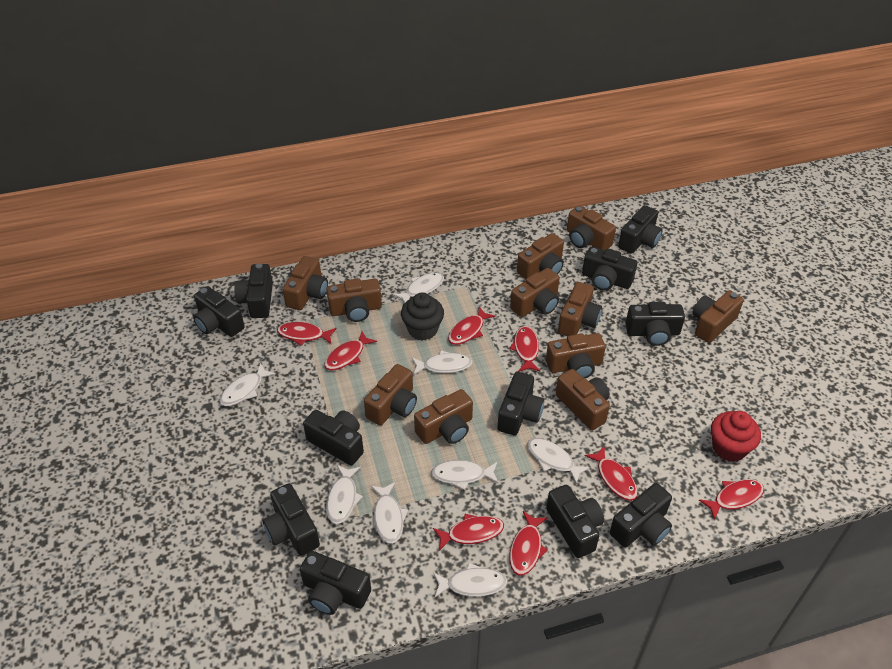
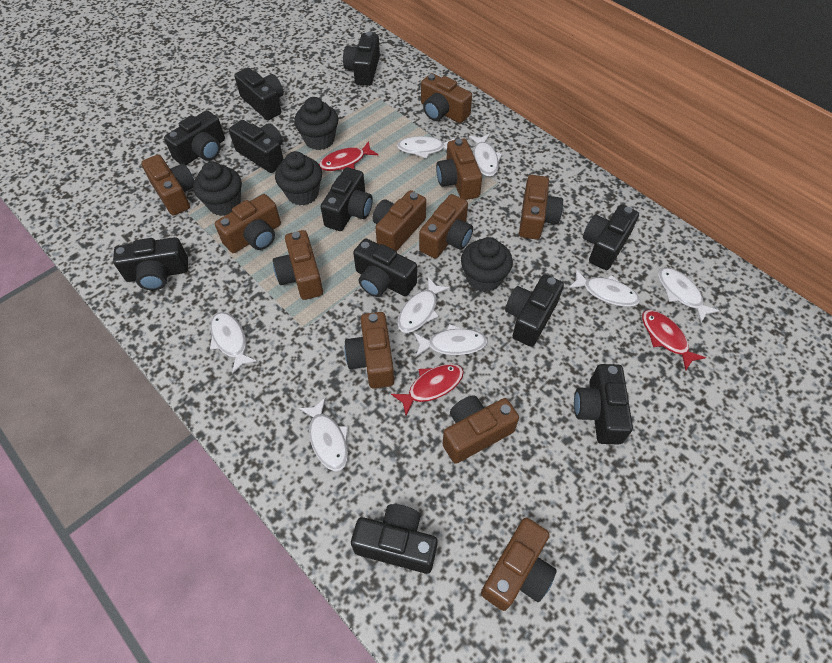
black cupcake: 1 -> 4
red cupcake: 1 -> 0
red fish: 8 -> 3

